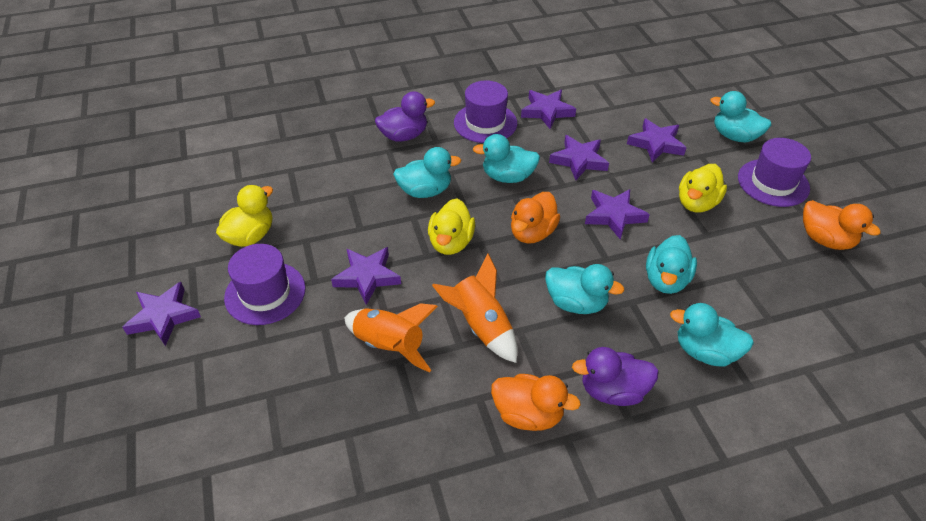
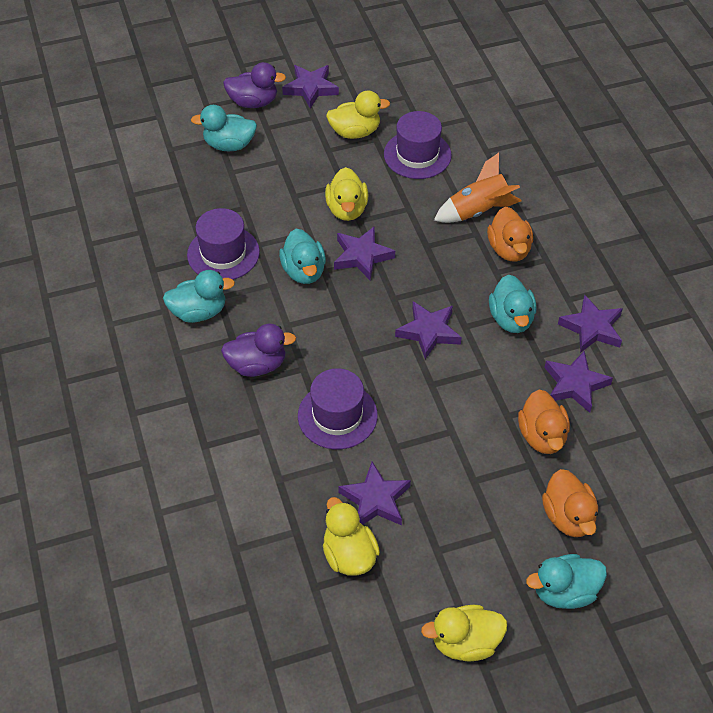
orange rocket: 2 -> 1
turquoise duck: 6 -> 5
yellow duck: 3 -> 4

